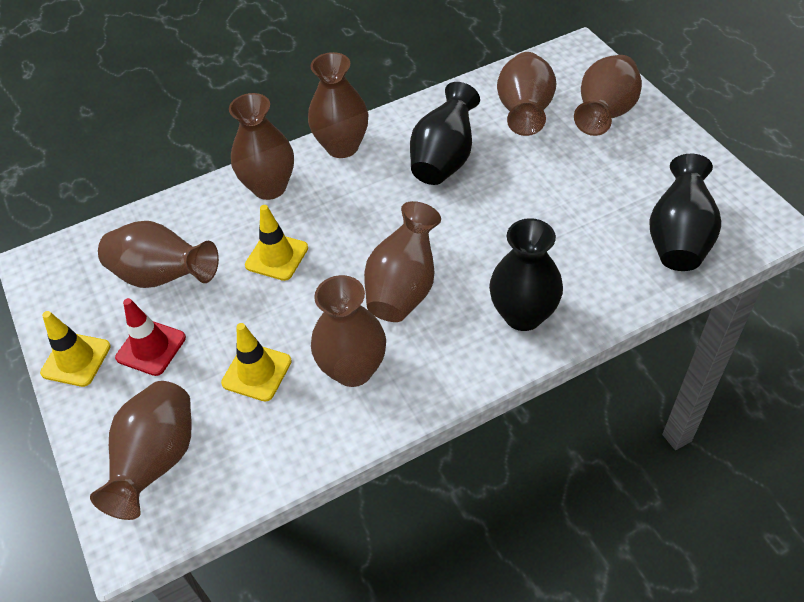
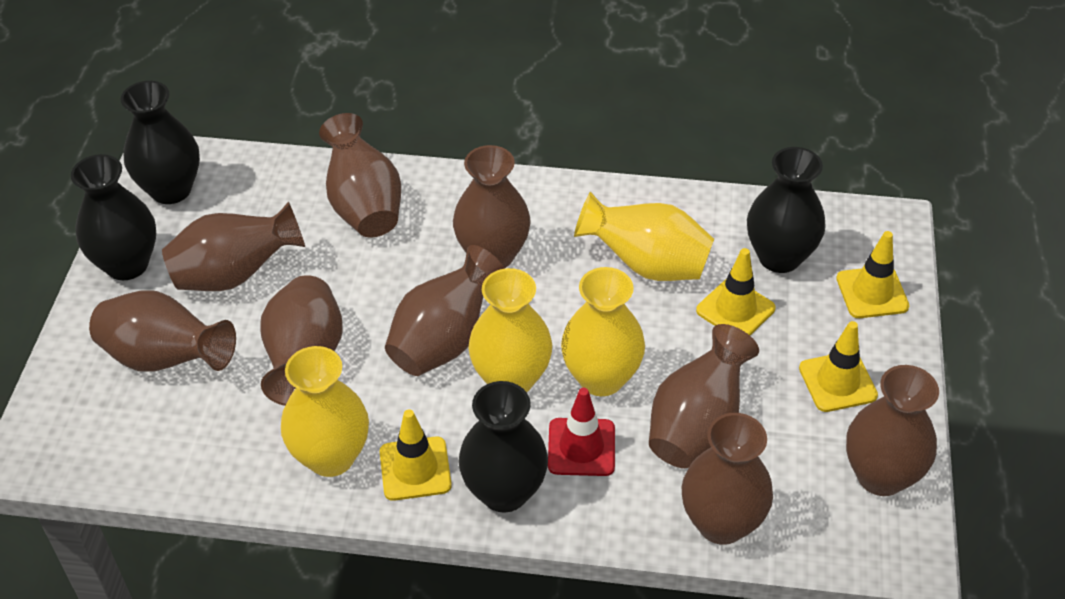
black vase: 3 -> 4
brown vase: 8 -> 9
yellow traffic cone: 3 -> 4
yellow vase: 0 -> 4

